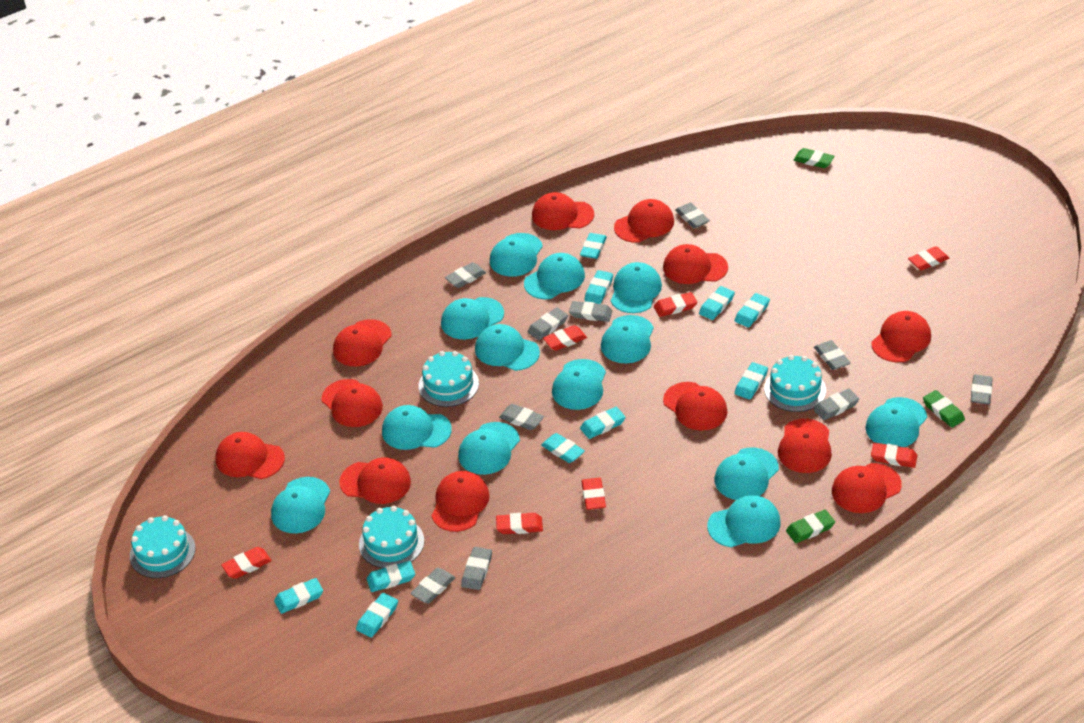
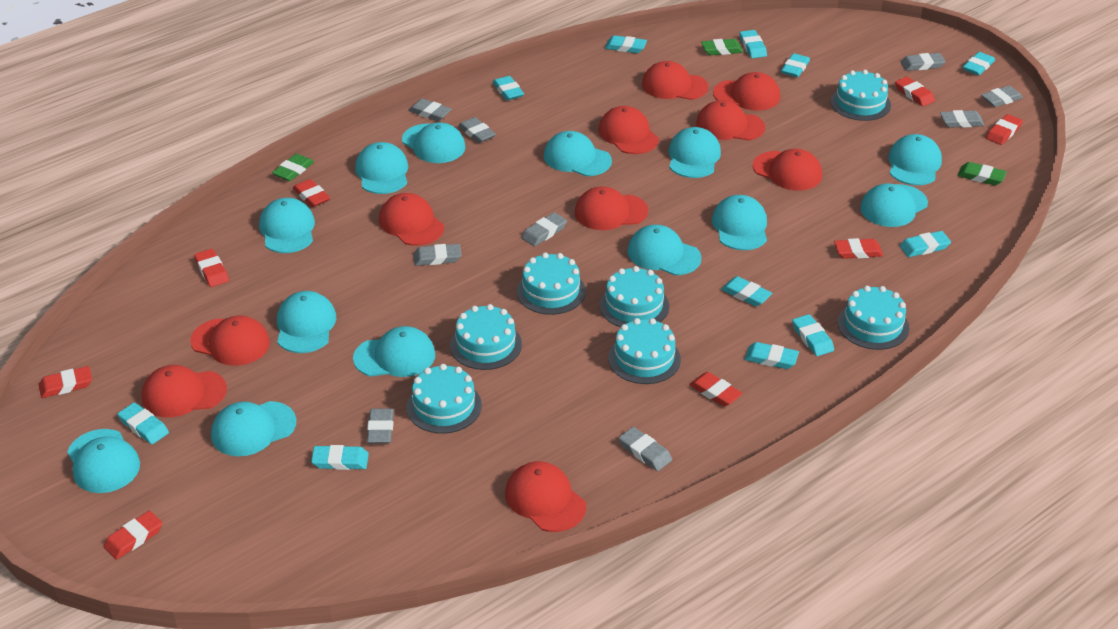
grey eraser: 10 -> 9
red cap: 12 -> 10
red eraser: 7 -> 8
turquoise cake: 4 -> 7
turquoise eraser: 10 -> 11

